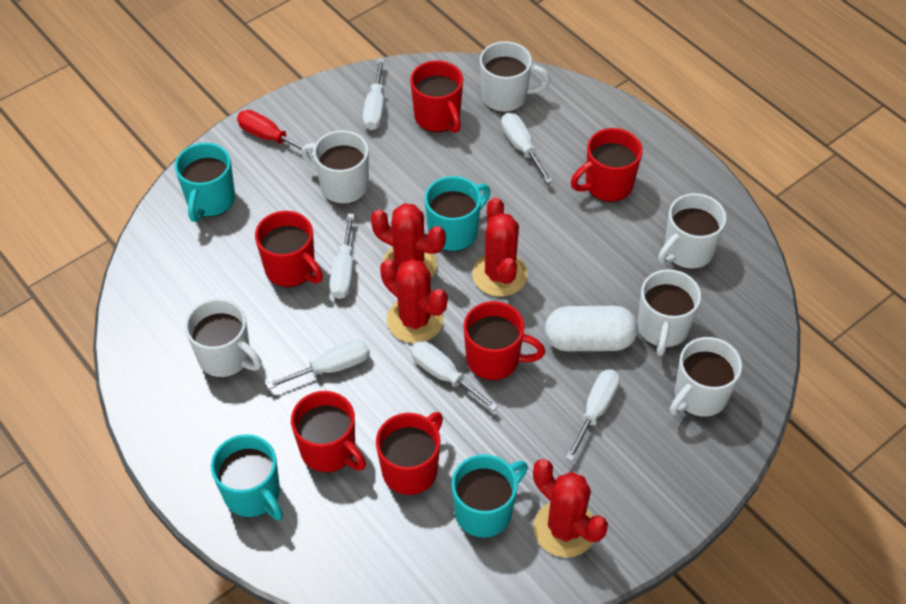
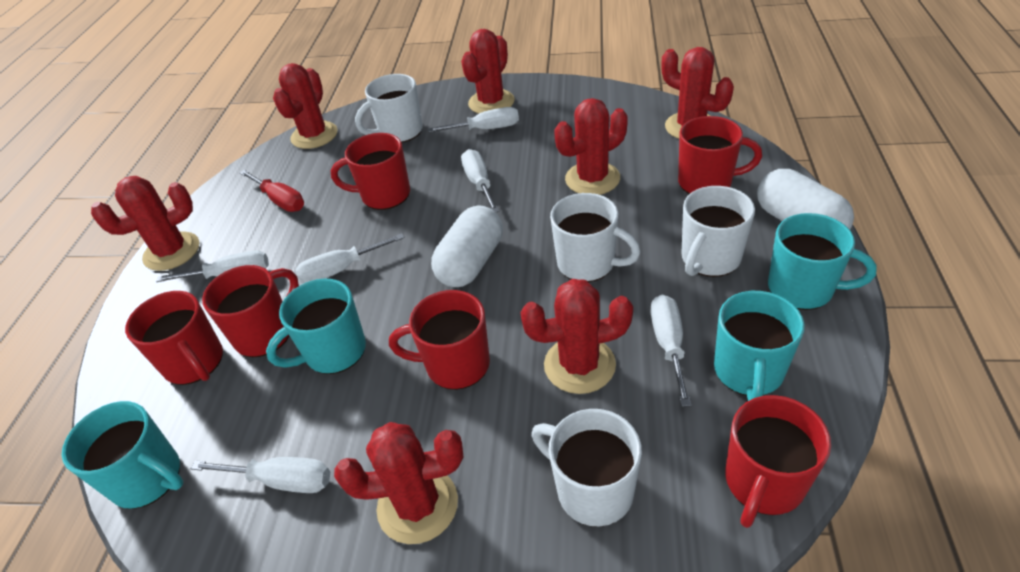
red cactus: 4 -> 7
white capsule: 1 -> 2
white mug: 6 -> 4

